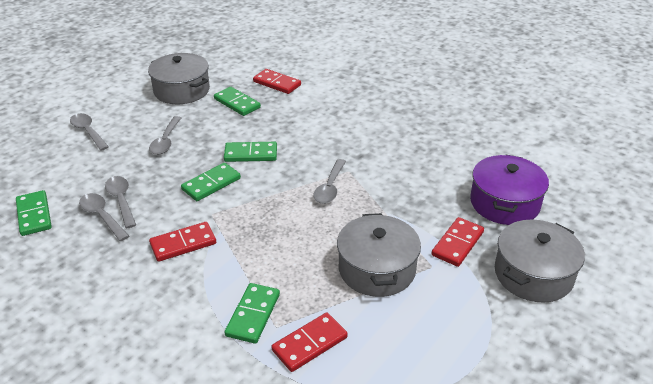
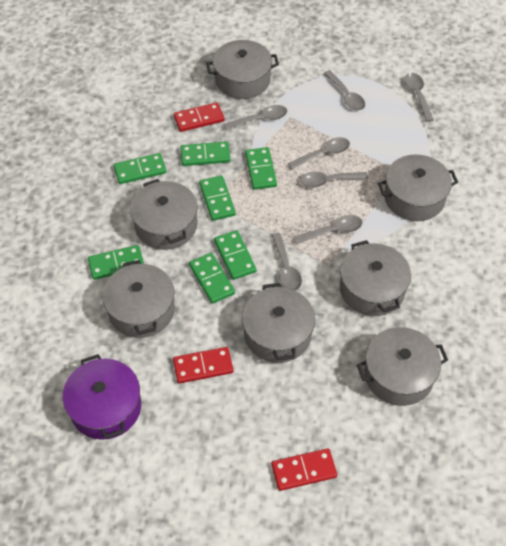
green domino: 5 -> 7
grey pot: 3 -> 7
grey spoon: 5 -> 7
red domino: 4 -> 3

